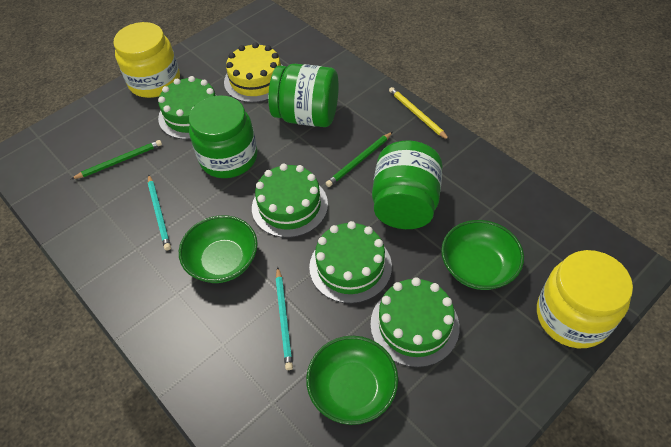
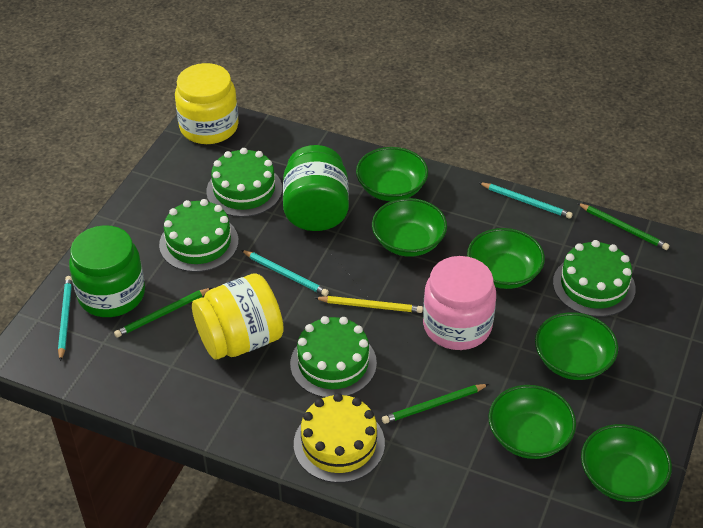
green bowl: 3 -> 6
green jar: 3 -> 2
green pencil: 2 -> 3
pink jar: 0 -> 1
turquoise pencil: 2 -> 3

